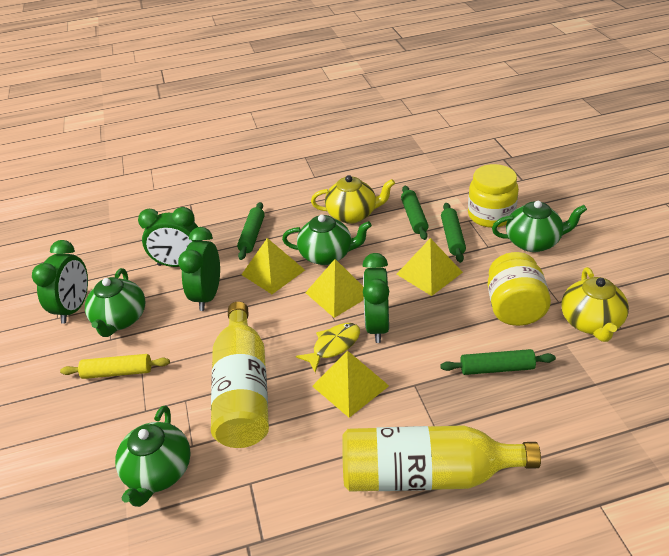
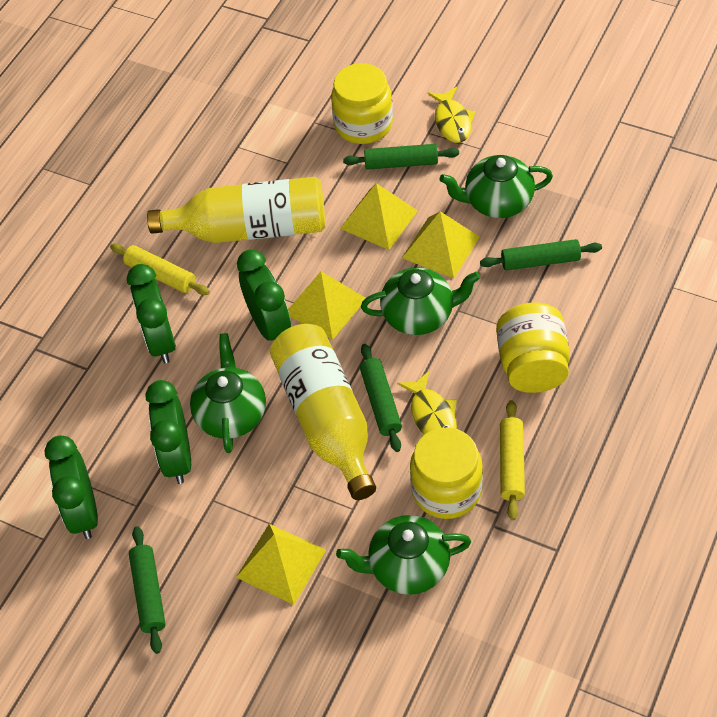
yellow fish: 1 -> 2
yellow jar: 2 -> 3
yellow rolling pin: 1 -> 2
yellow teapot: 2 -> 0

